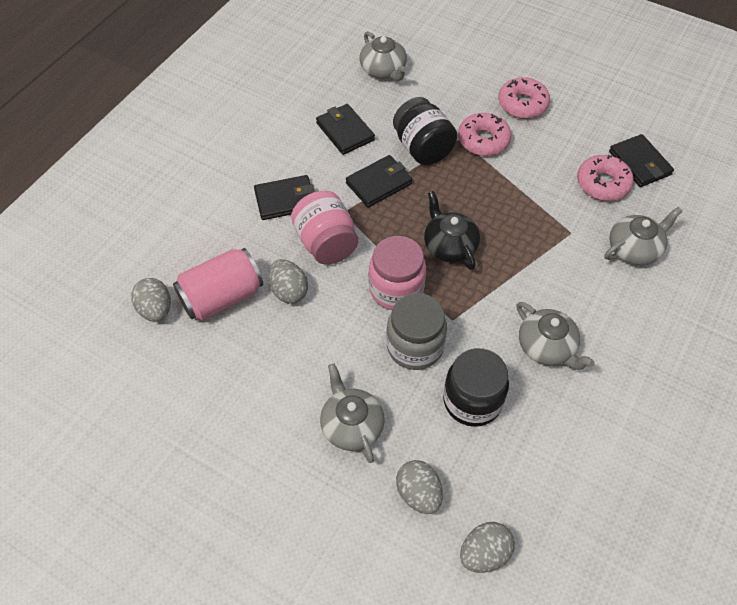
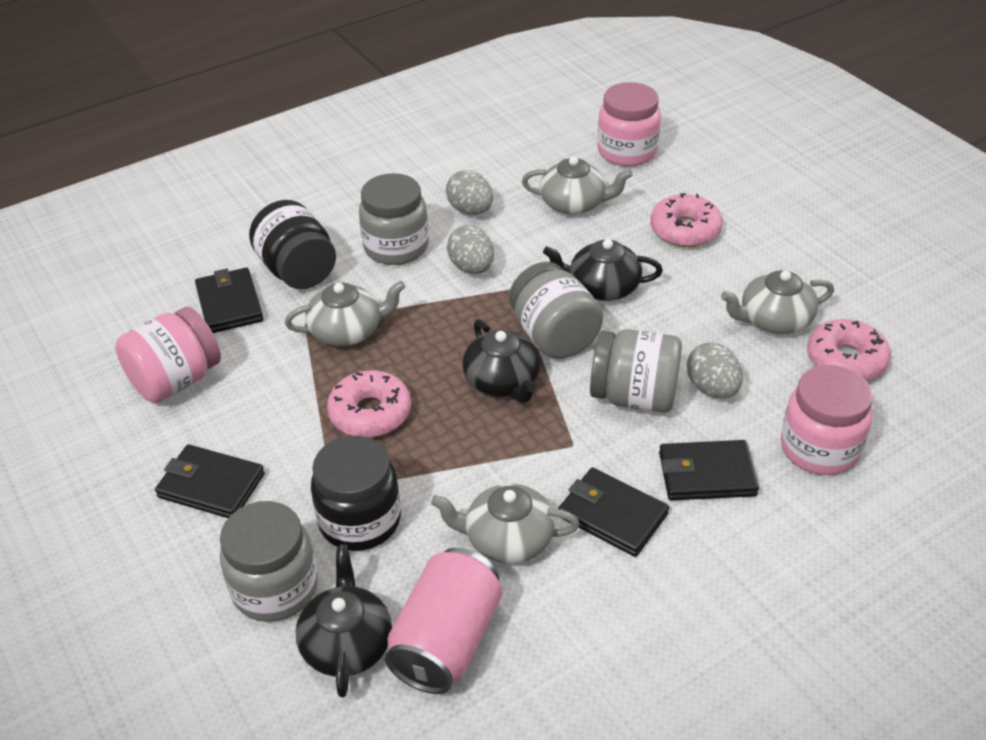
black teapot: 1 -> 3
grey egg: 4 -> 3
grey jar: 1 -> 4
pink jar: 2 -> 3

